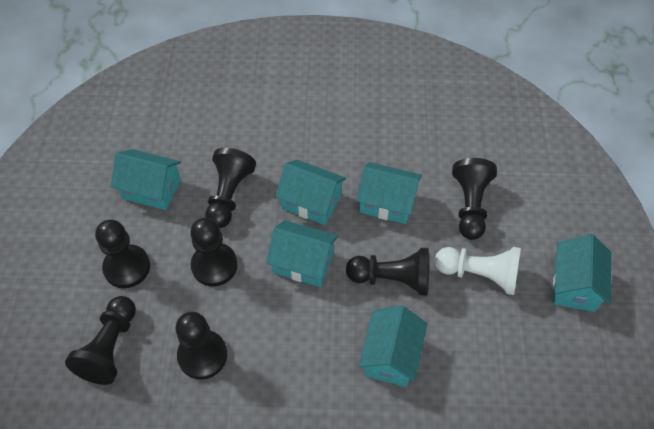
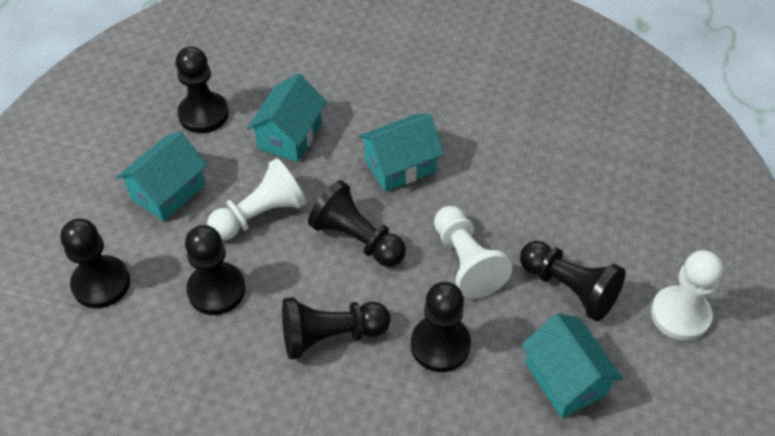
turquoise house: 6 -> 4
white pawn: 1 -> 3

